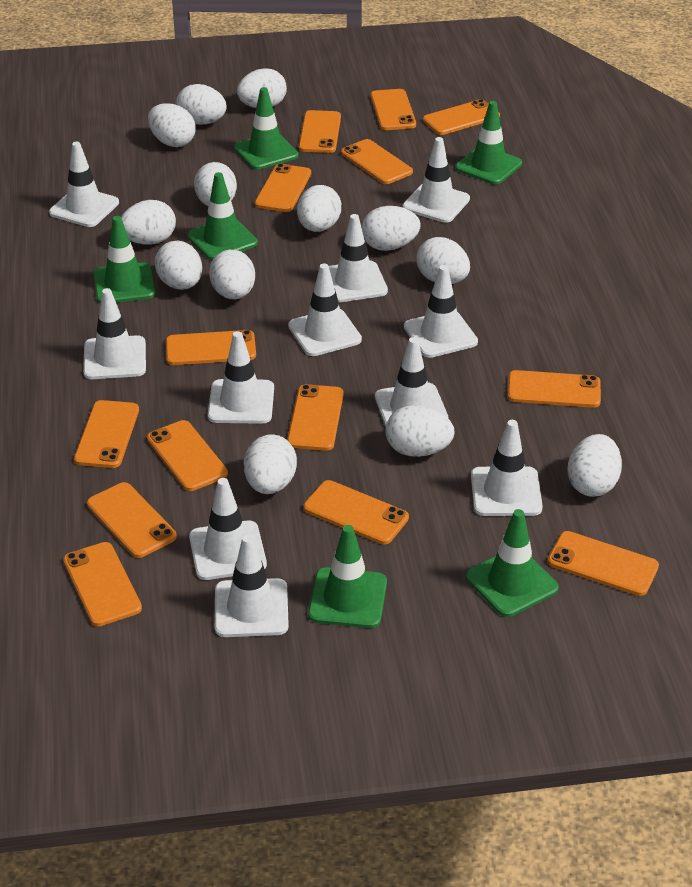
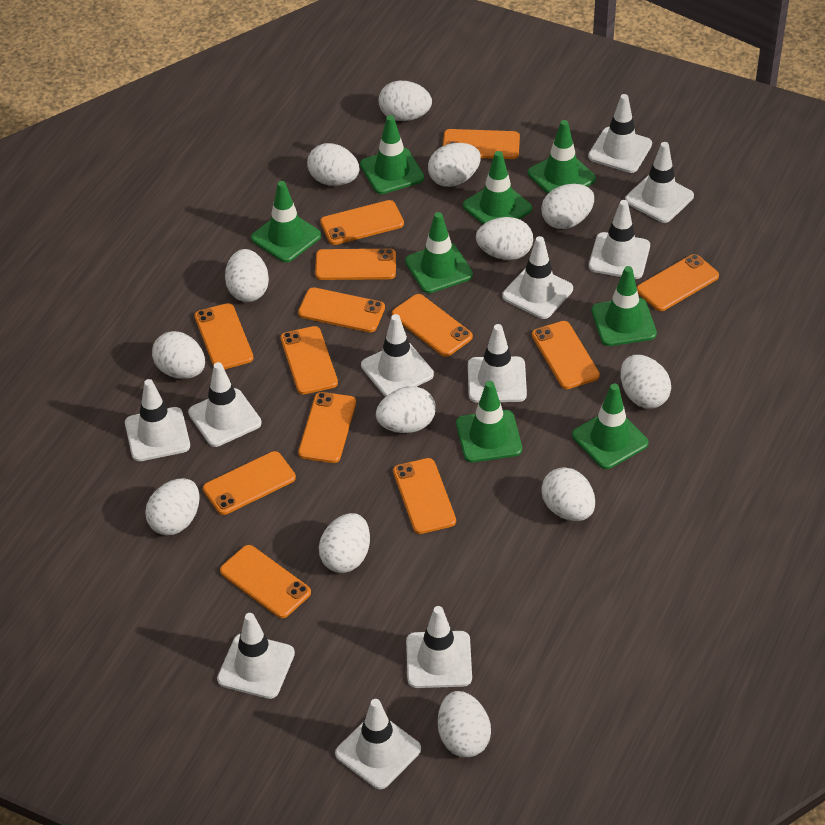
green traffic cone: 6 -> 8
orange phone: 14 -> 13

